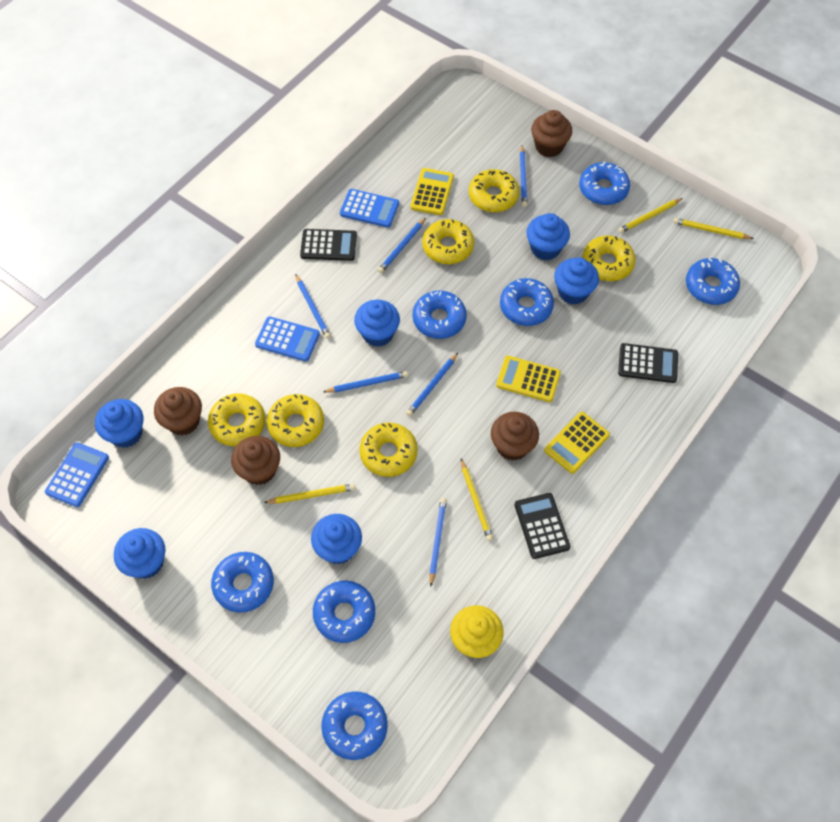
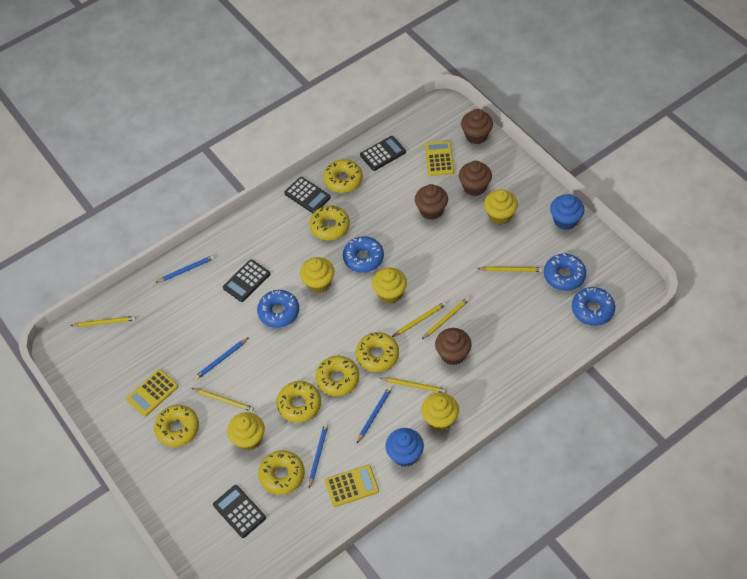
black calculator: 3 -> 4
blue calculator: 3 -> 0
blue cupcake: 6 -> 2
blue donut: 7 -> 4
blue pencil: 6 -> 4
yellow cupcake: 1 -> 5
yellow donut: 6 -> 7
yellow pencil: 4 -> 6

